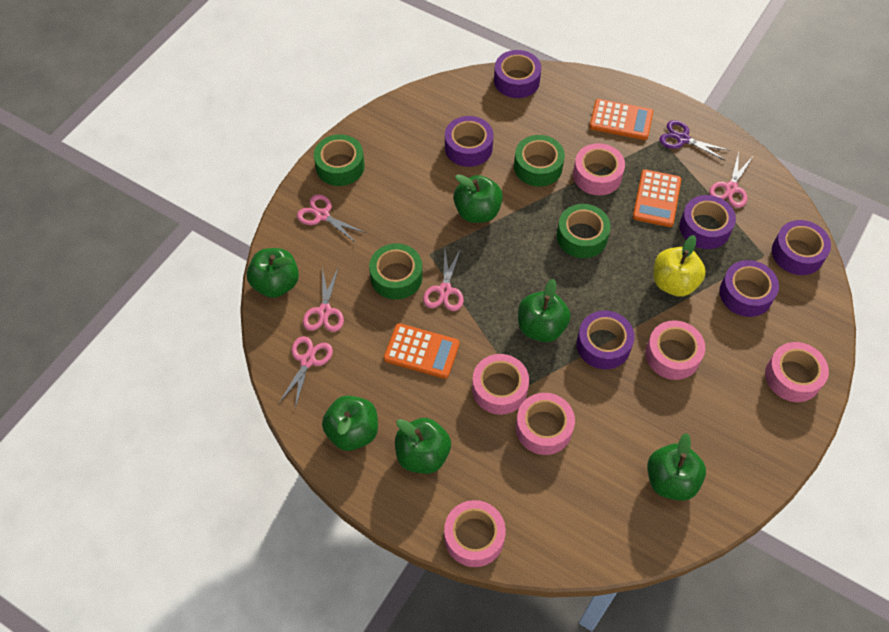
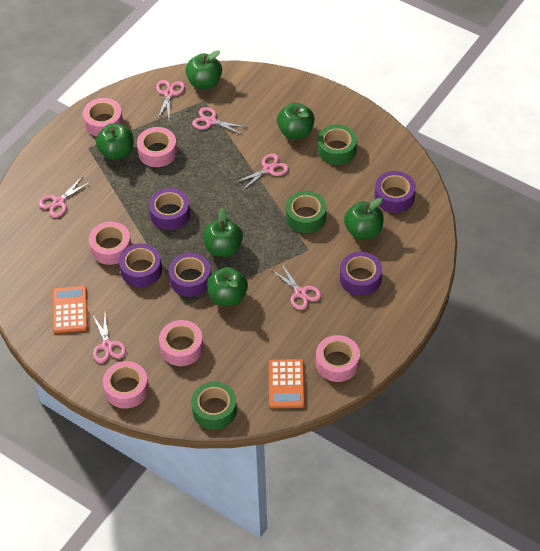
green tape: 4 -> 3
orange calculator: 3 -> 2
pink scissors: 5 -> 6
purple scissors: 1 -> 0
purple tape: 6 -> 5
yellow apple: 1 -> 0

